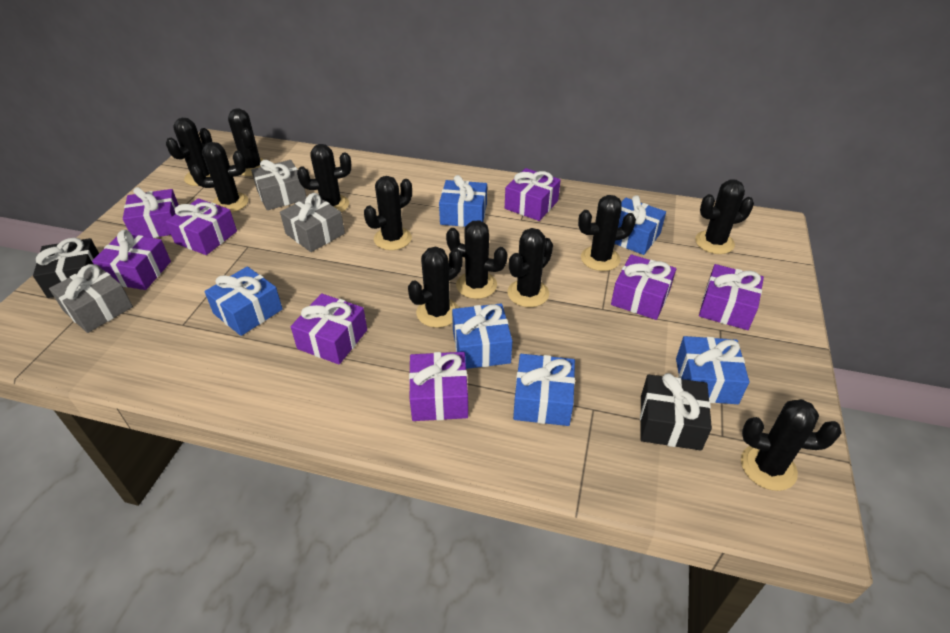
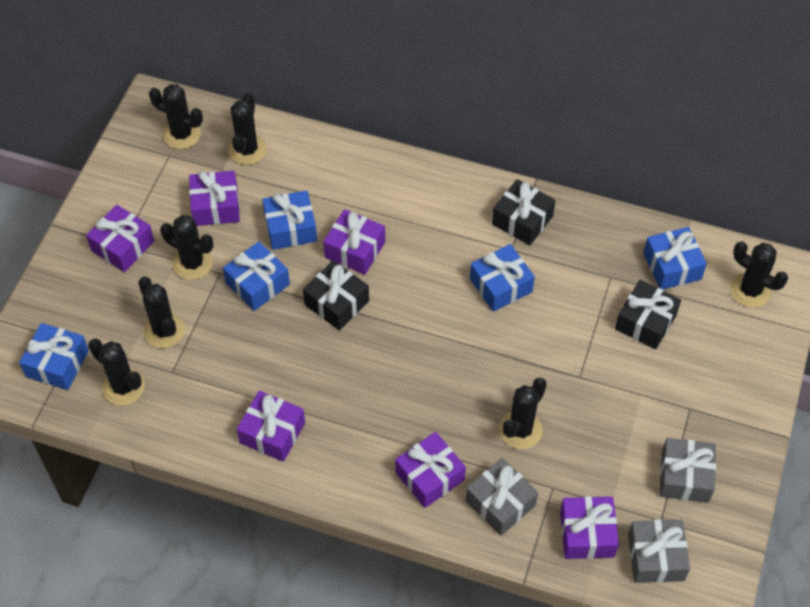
black cactus: 11 -> 7
black gift: 2 -> 3
blue gift: 6 -> 5
purple gift: 8 -> 6

